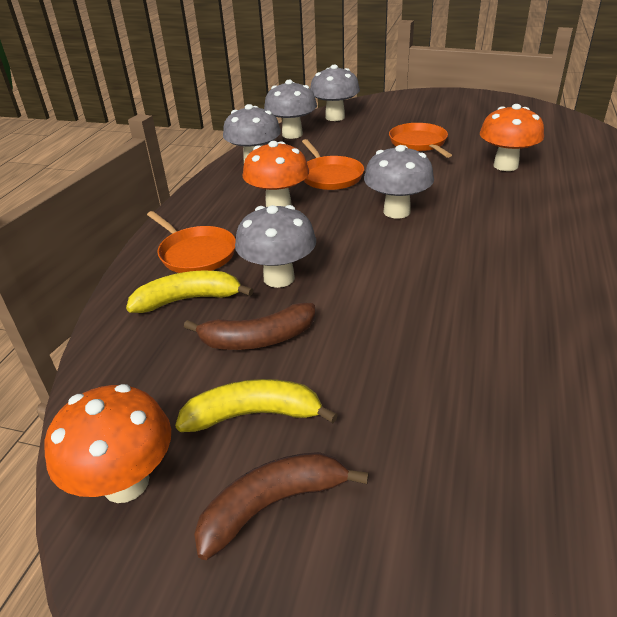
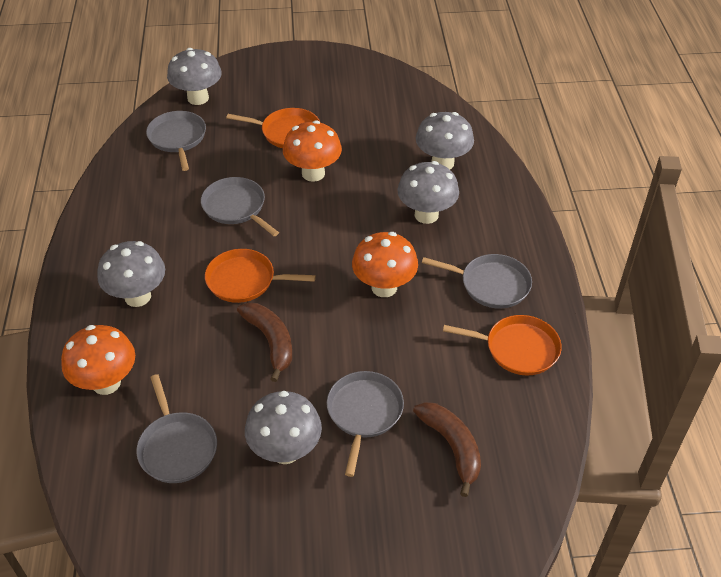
grey pan: 0 -> 5
yellow banana: 2 -> 0

